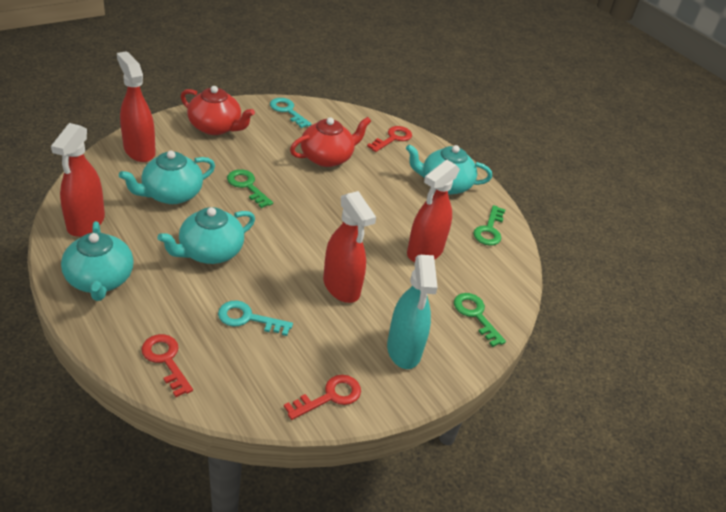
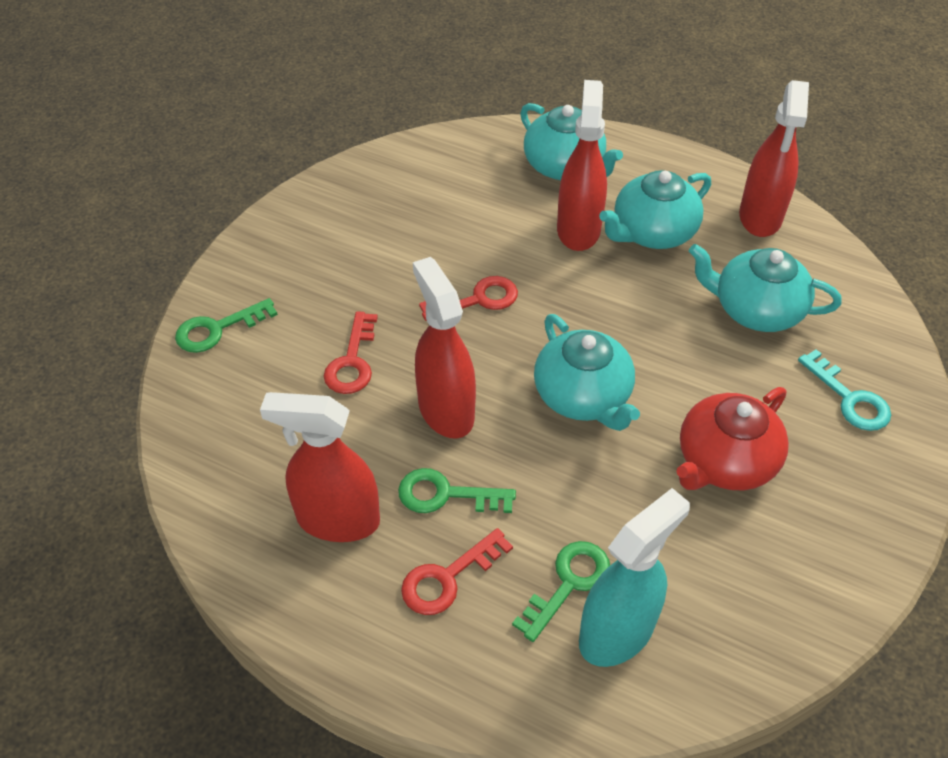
red teapot: 2 -> 1
turquoise key: 2 -> 1

